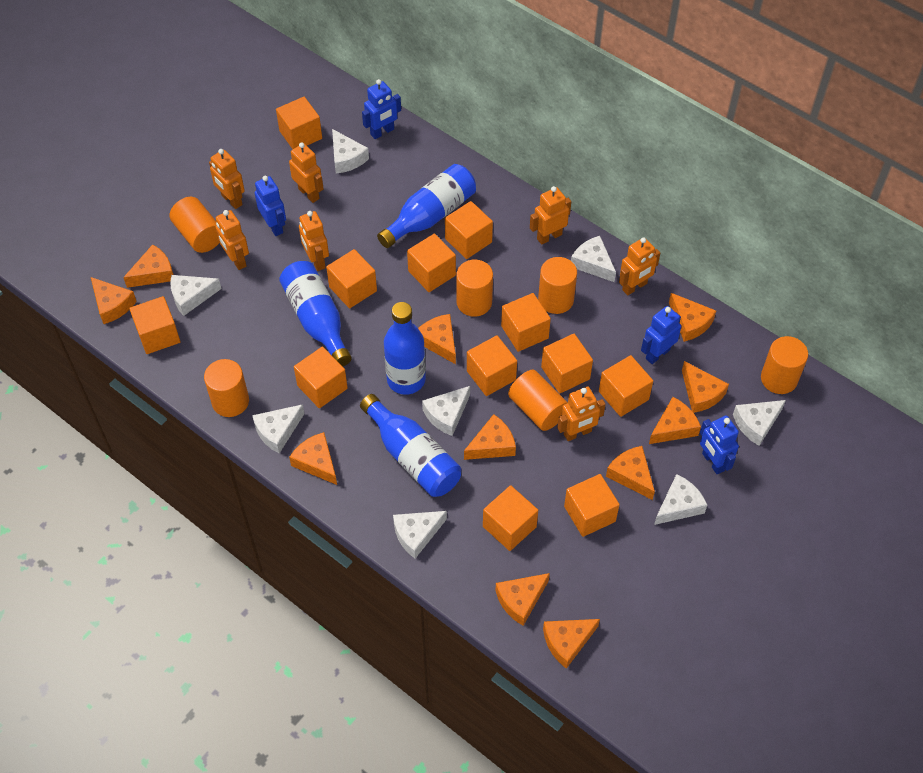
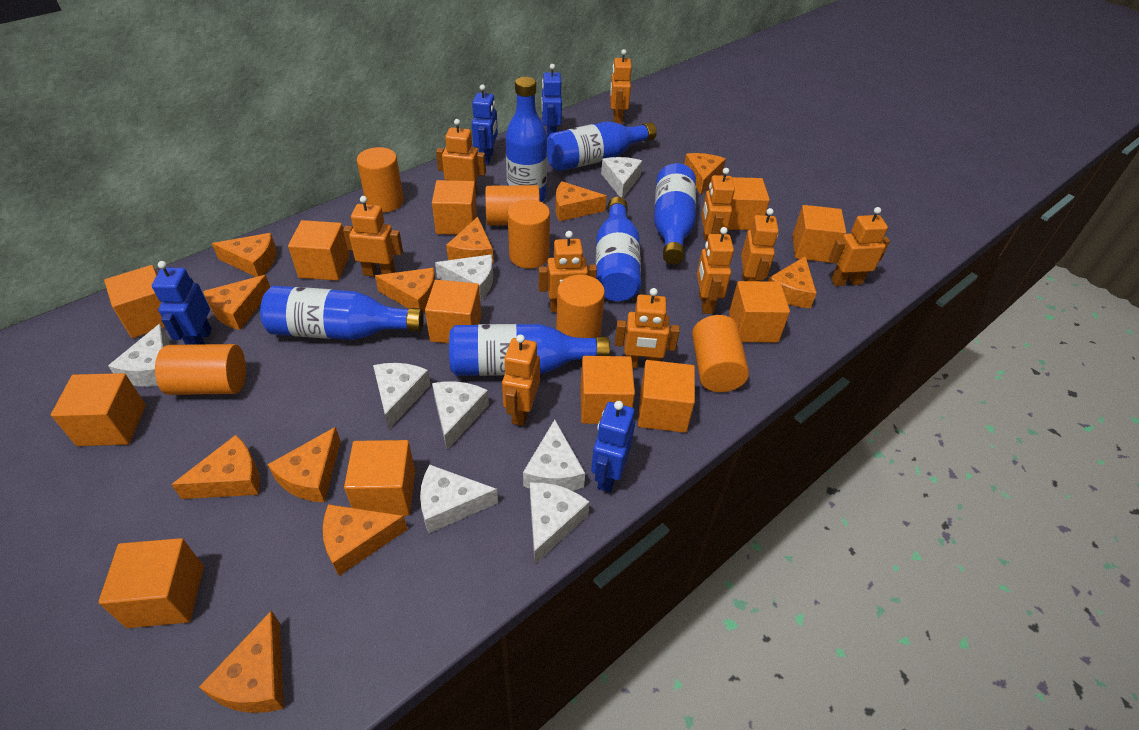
blue bottle: 4 -> 6
orange robot: 7 -> 10

